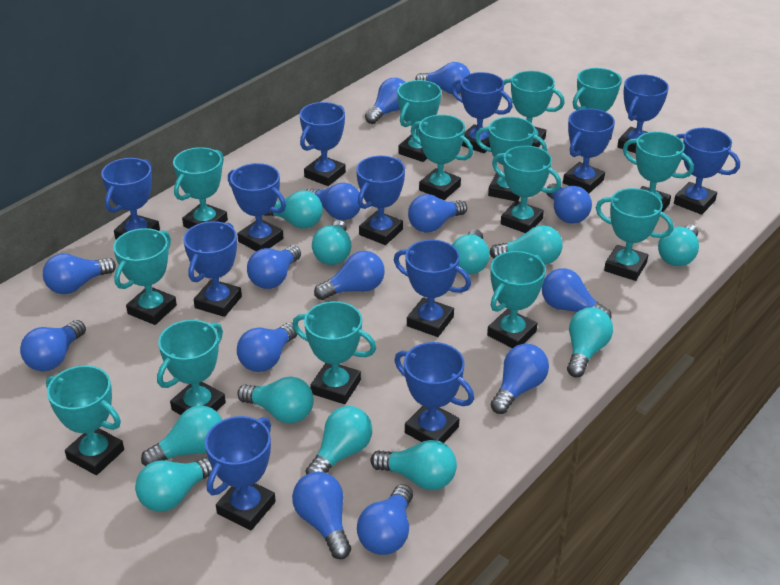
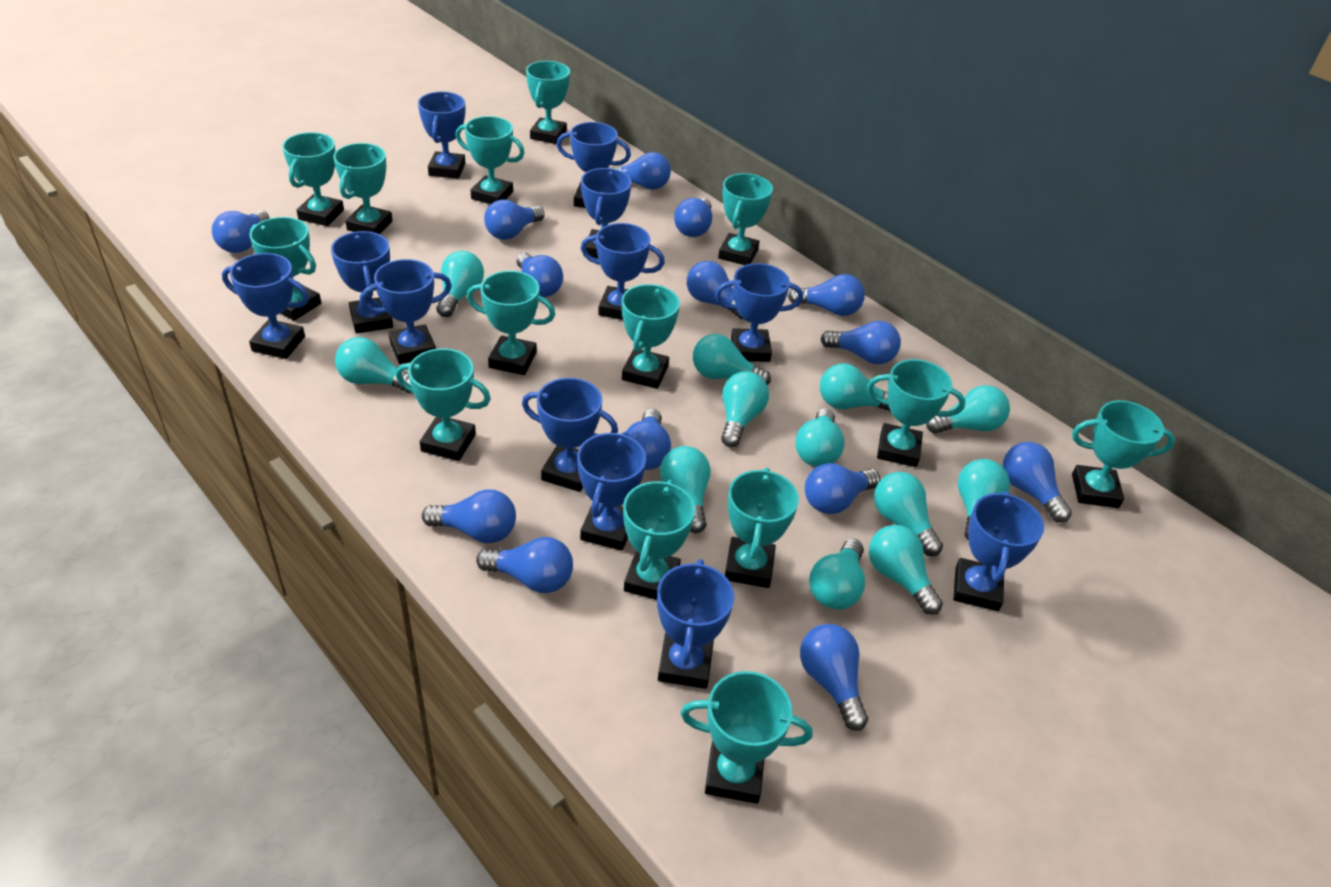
turquoise light bulb: 11 -> 12

